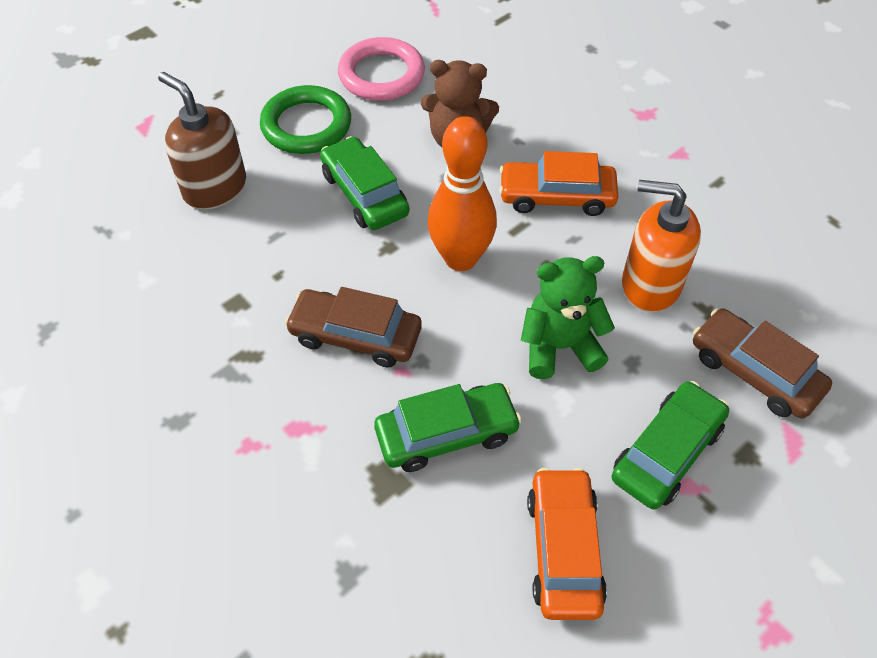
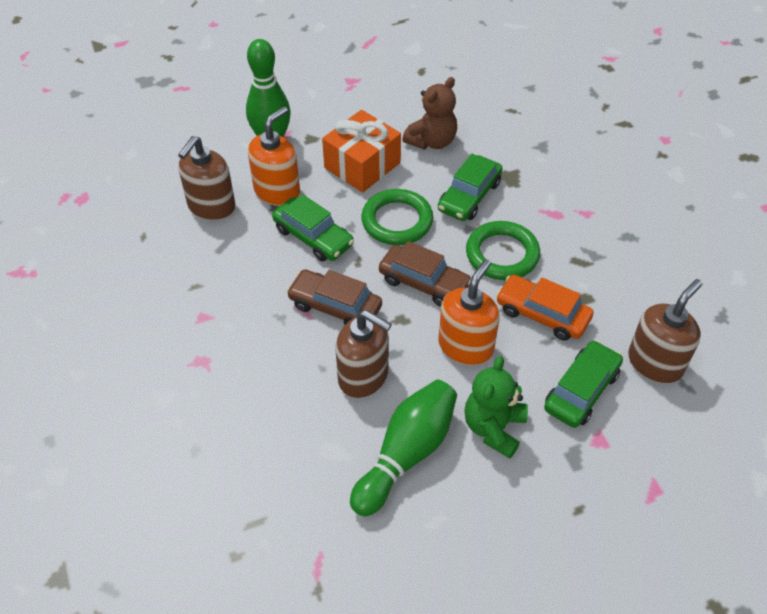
brown soap dispenser: 1 -> 3
green bowling pin: 0 -> 2
green ring: 1 -> 2
orange bowling pin: 1 -> 0
orange car: 2 -> 1
orange gift: 0 -> 1
orange soap dispenser: 1 -> 2
pink ring: 1 -> 0

